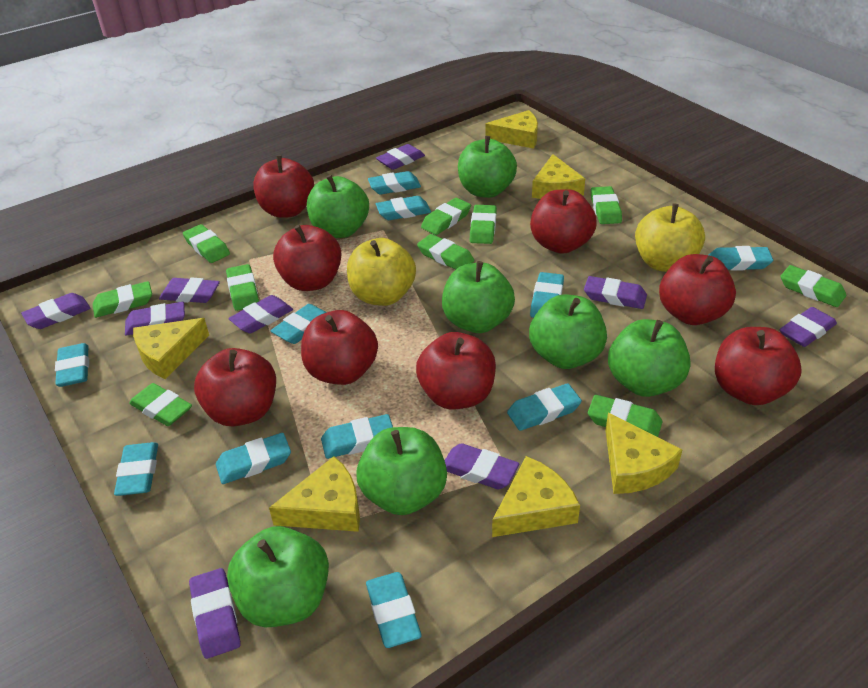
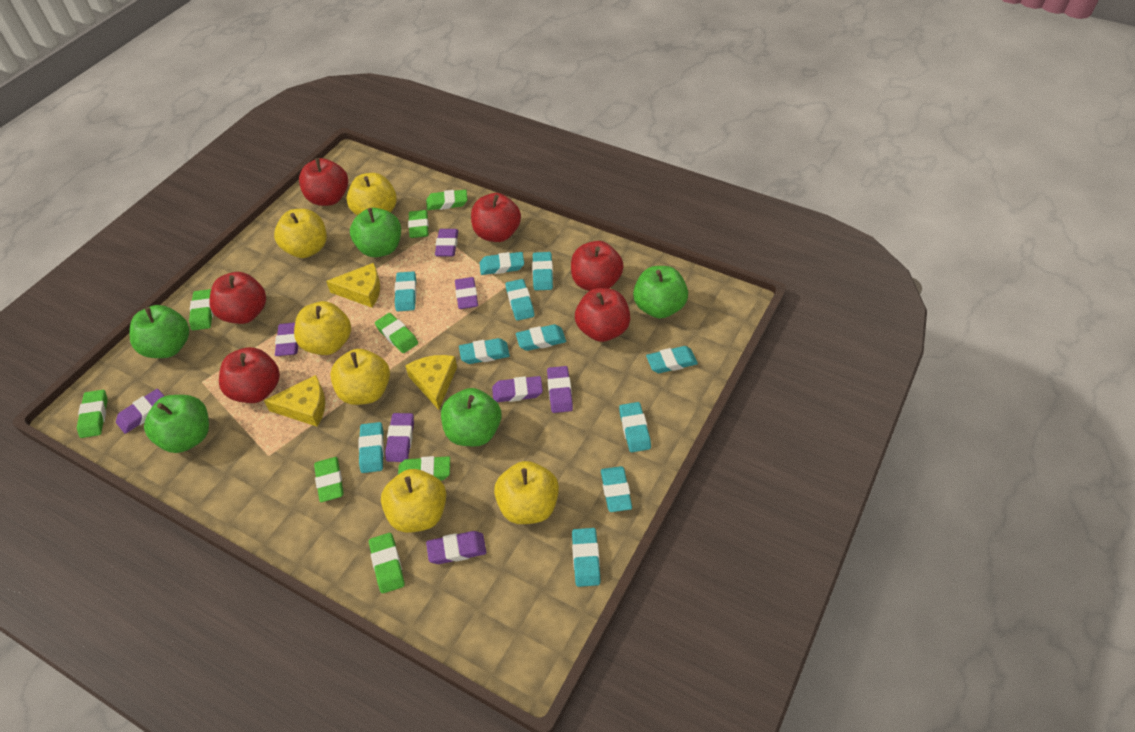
green apple: 7 -> 5
green eraser: 10 -> 8
purple eraser: 9 -> 8
red apple: 8 -> 6
yellow apple: 2 -> 6
yellow cheese: 6 -> 3

